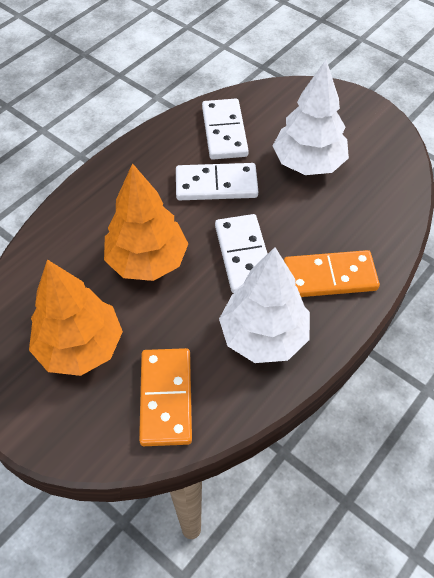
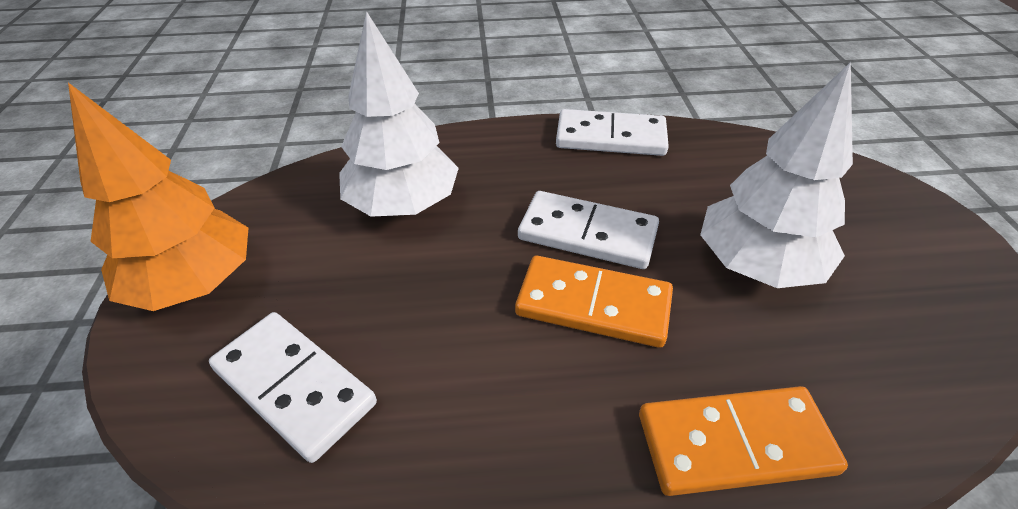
orange tree: 2 -> 1

